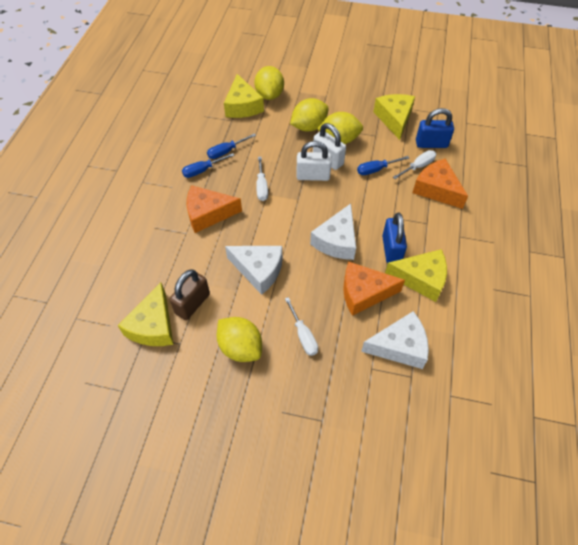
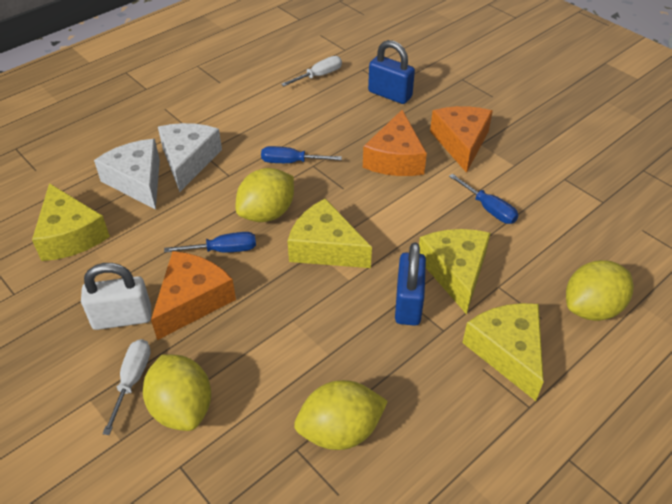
brown padlock: 1 -> 0
white cheese: 3 -> 2
white padlock: 2 -> 1
white screwdriver: 3 -> 2

